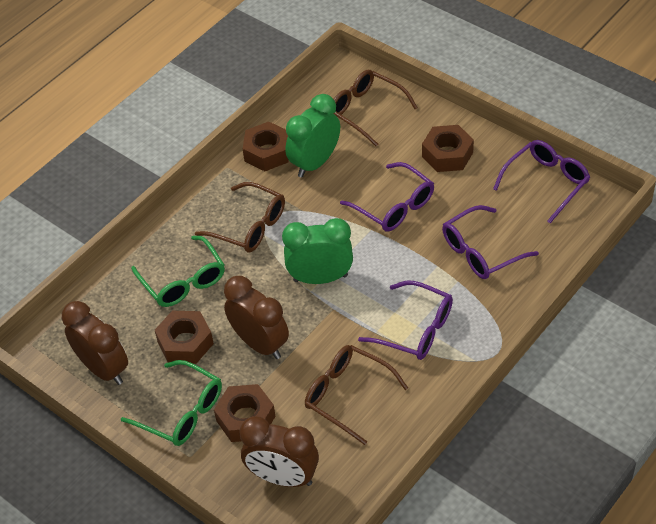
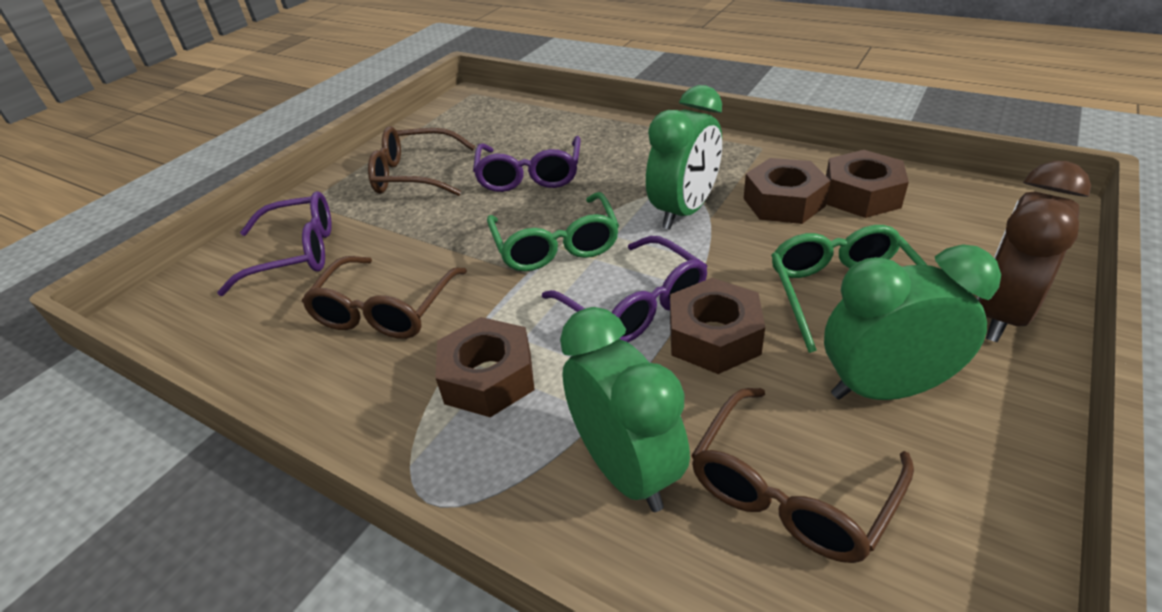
brown clock: 3 -> 1
green clock: 2 -> 3
purple glasses: 4 -> 3

